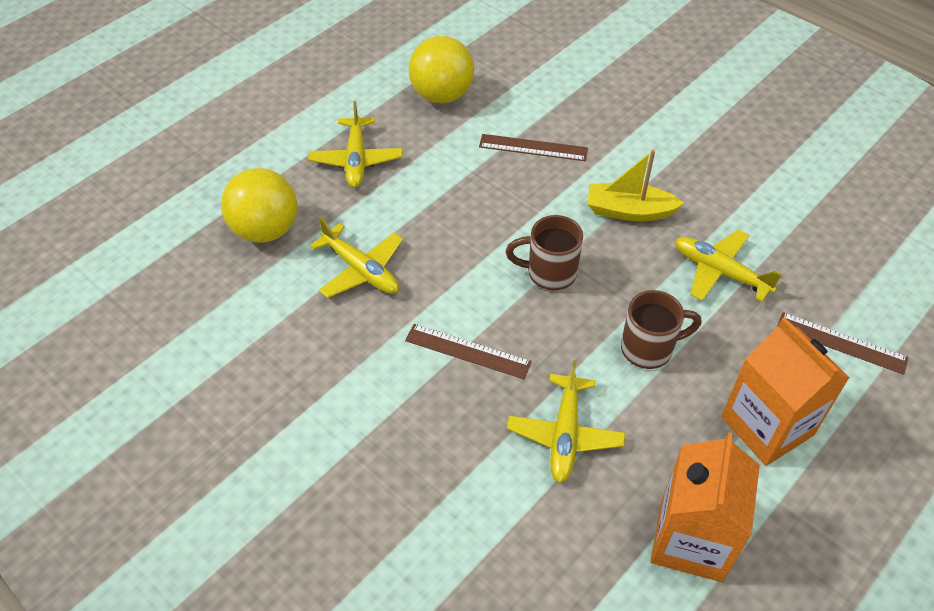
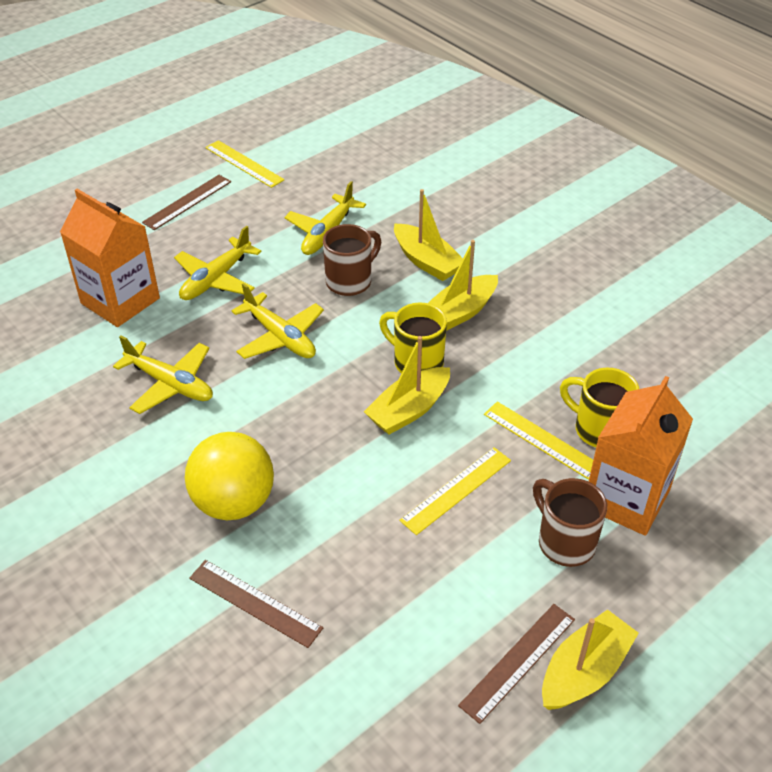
yellow ball: 2 -> 1
yellow boat: 1 -> 4
yellow mug: 0 -> 2
yellow ruler: 0 -> 3

